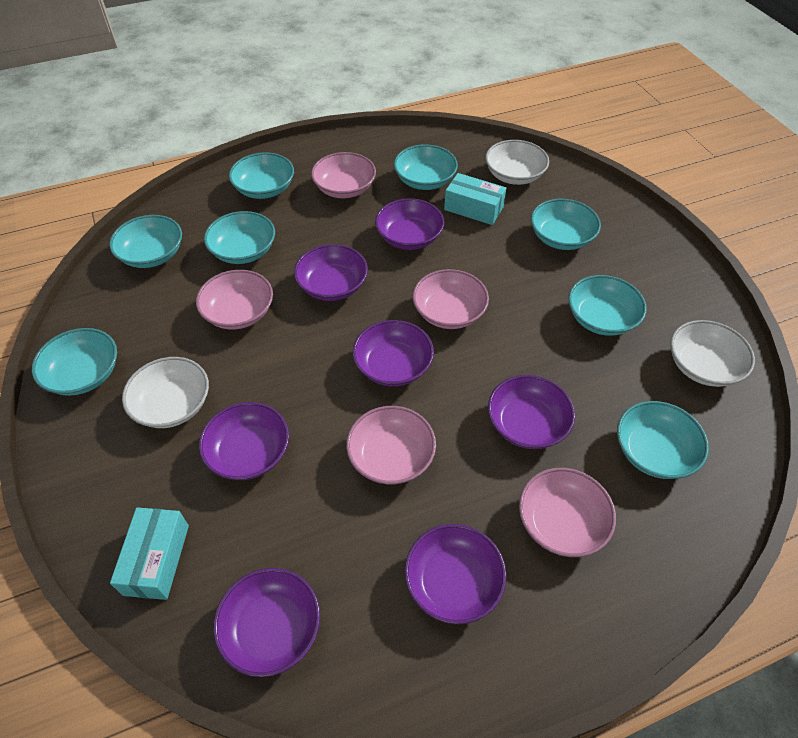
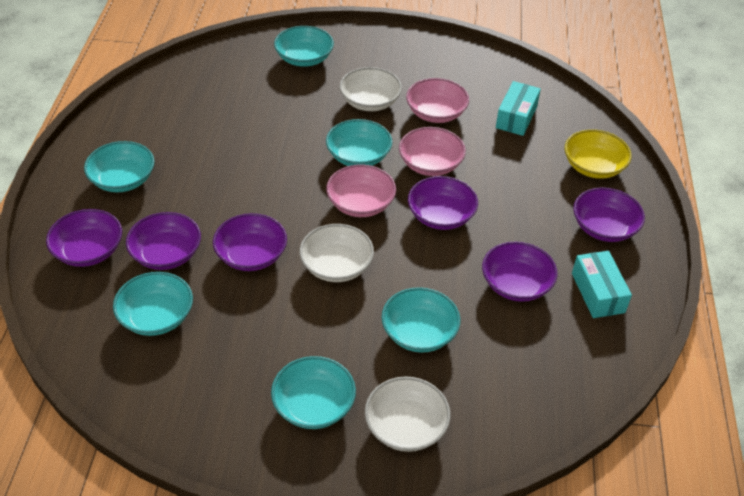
pink bowl: 5 -> 3
purple bowl: 7 -> 6
turquoise bowl: 8 -> 6
yellow bowl: 0 -> 1

